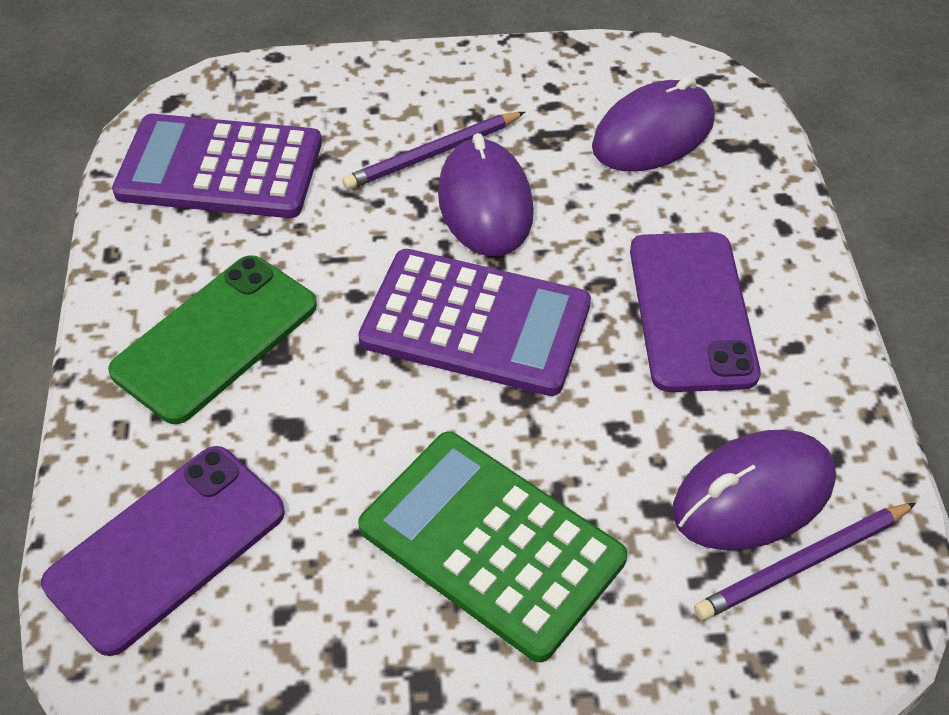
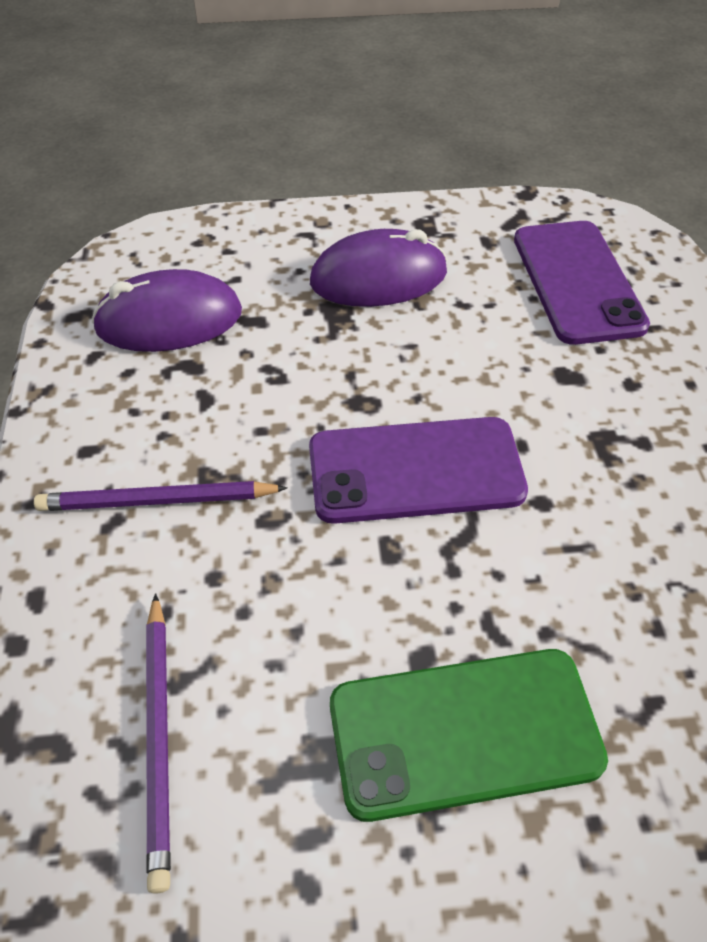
green calculator: 1 -> 0
purple calculator: 2 -> 0
purple mouse: 3 -> 2

